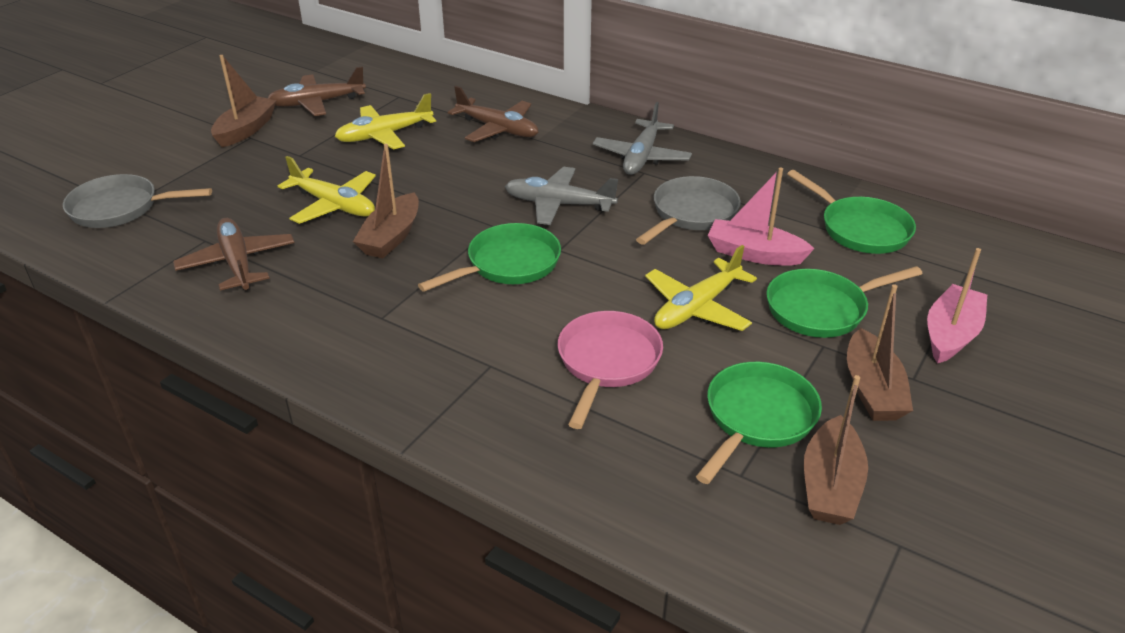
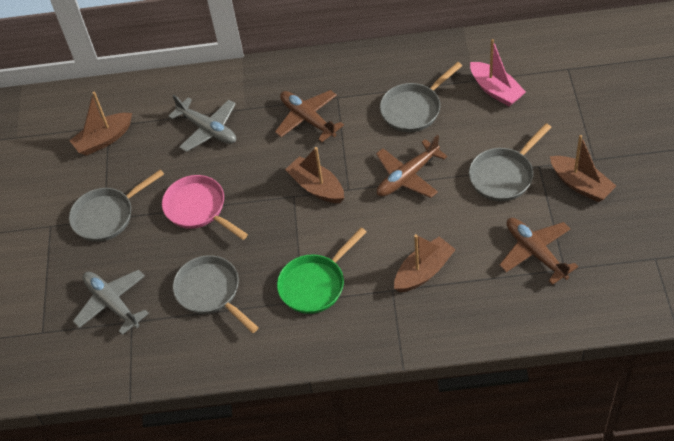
green pan: 4 -> 1
grey pan: 2 -> 4
pink boat: 2 -> 1
yellow plane: 3 -> 0

